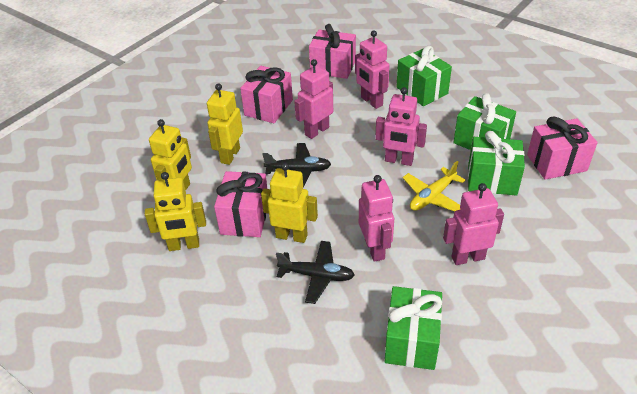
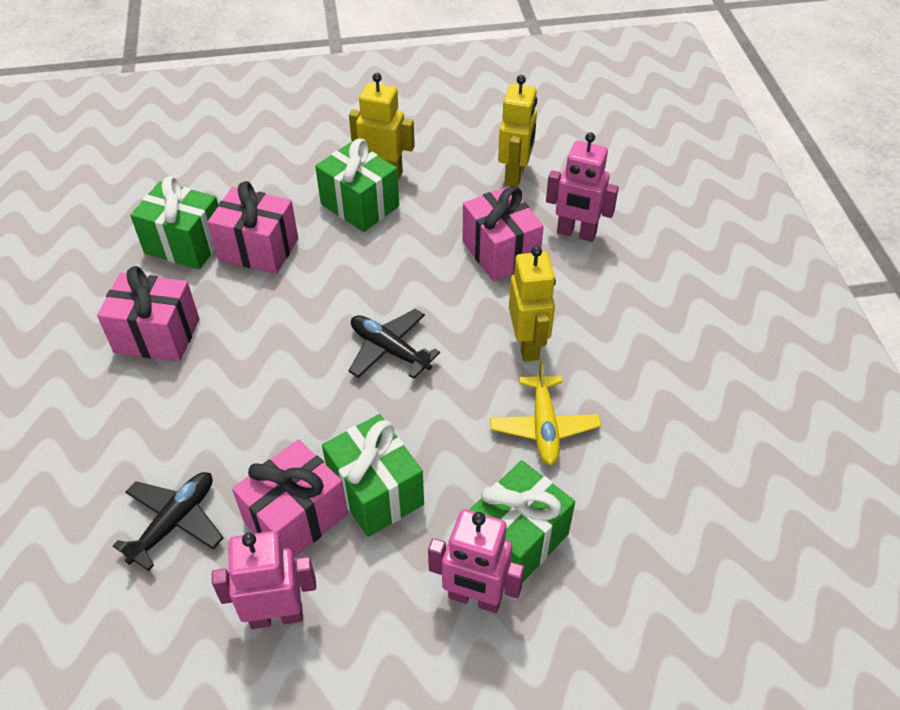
pink robot: 5 -> 3
yellow robot: 4 -> 3

